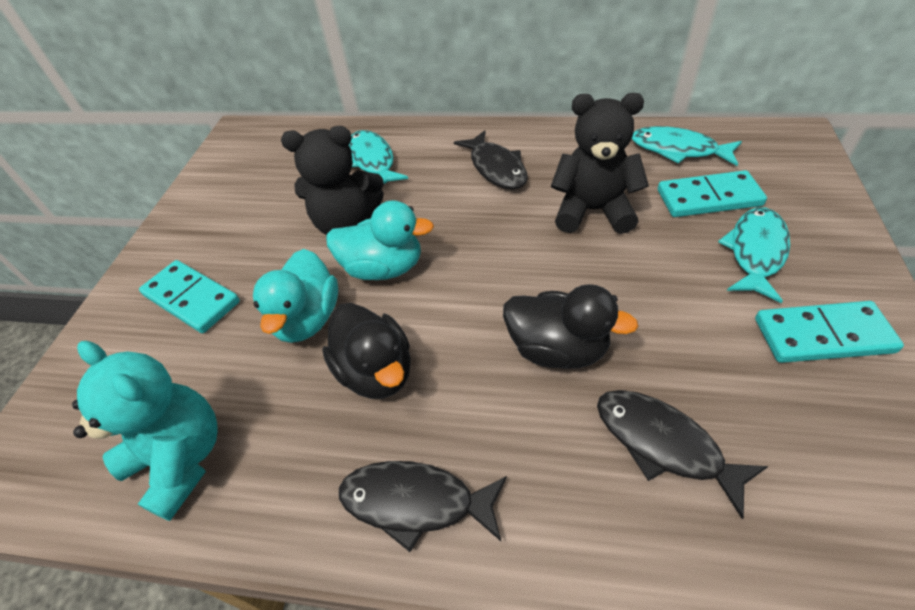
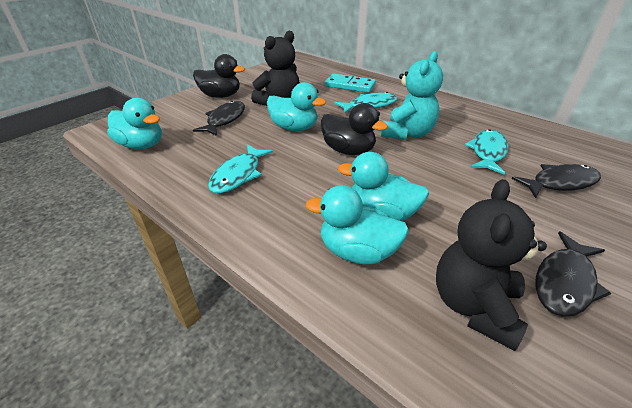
turquoise domino: 3 -> 1
turquoise duck: 2 -> 4

